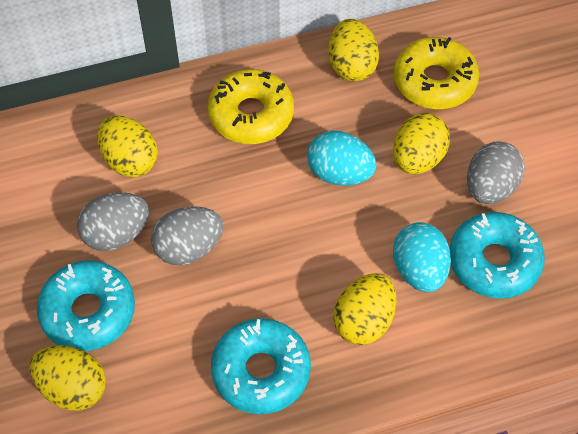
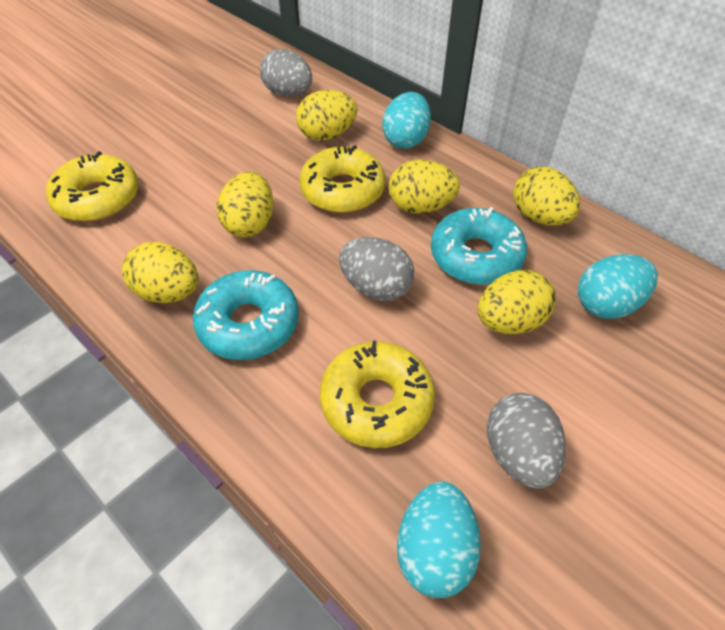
turquoise donut: 3 -> 2
turquoise egg: 2 -> 3
yellow donut: 2 -> 3
yellow egg: 5 -> 6

